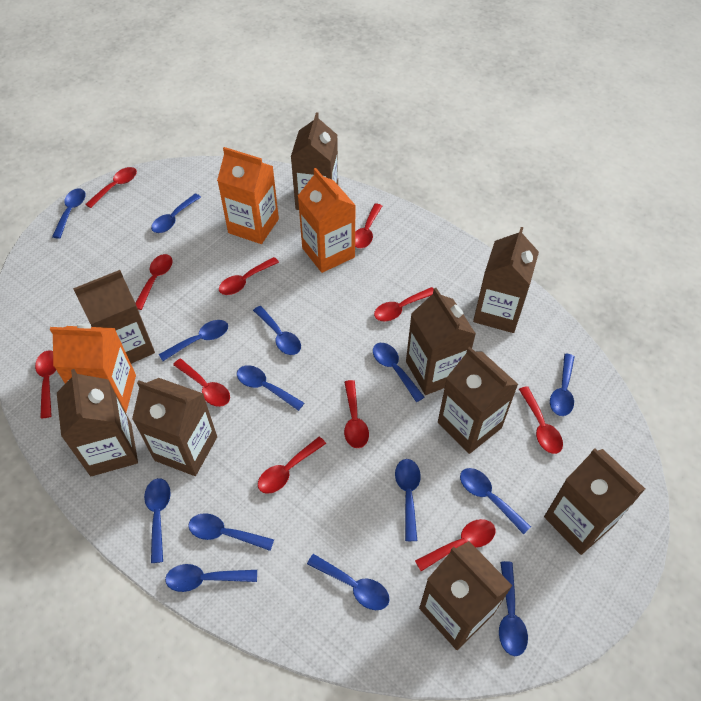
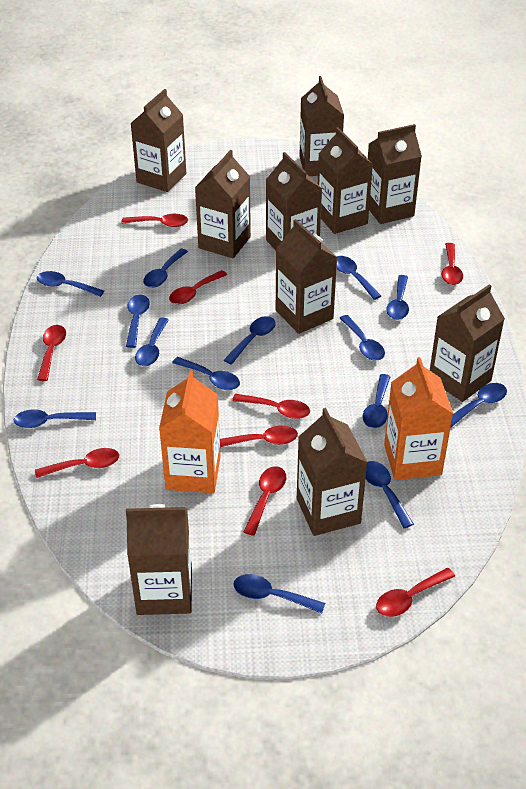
brown carton: 9 -> 10
orange carton: 3 -> 2
red spoon: 11 -> 9

